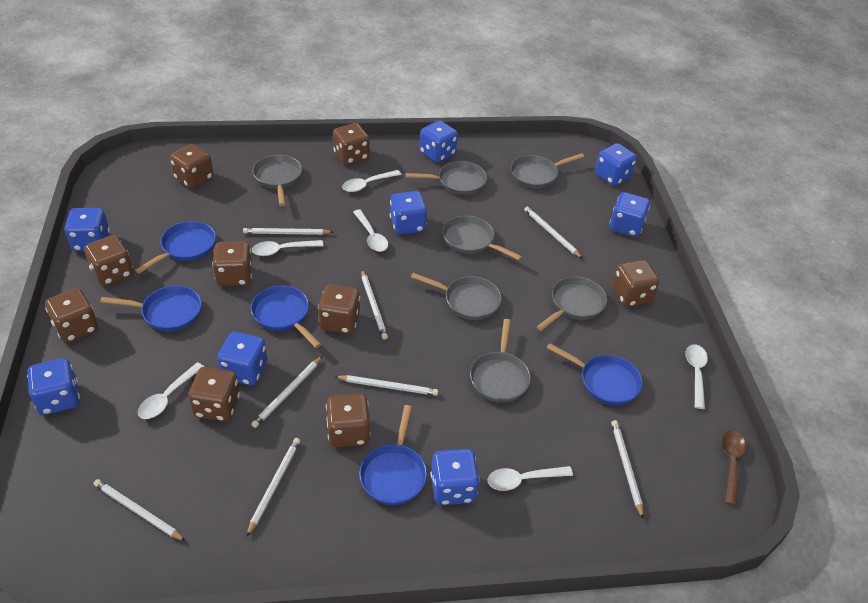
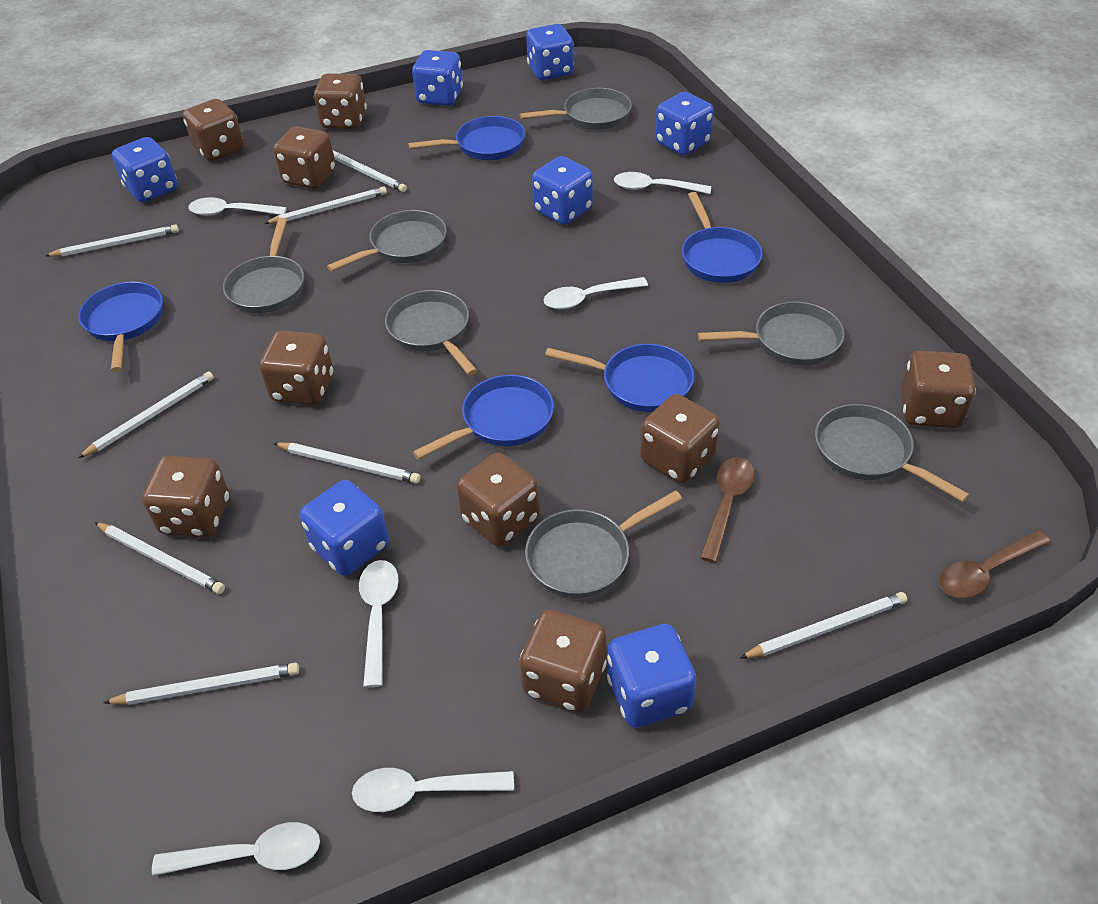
blue dice: 8 -> 7
brown spoon: 1 -> 2

